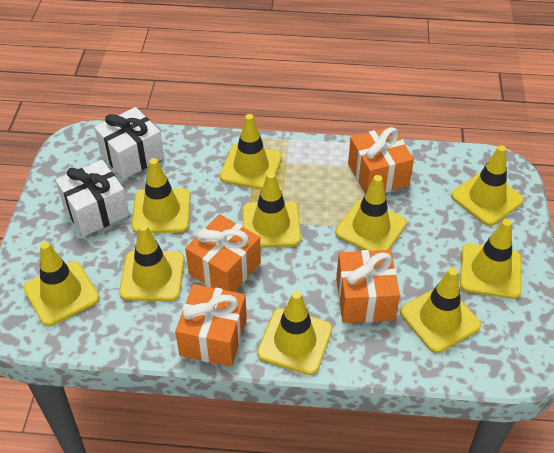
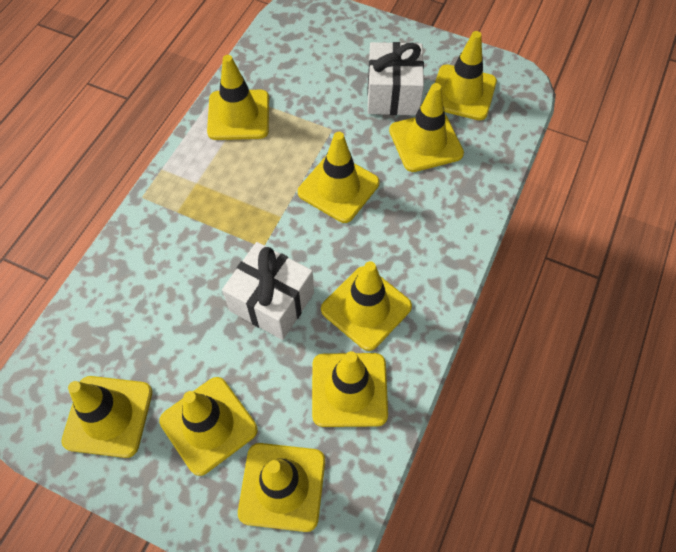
orange gift: 4 -> 0
yellow traffic cone: 10 -> 9

